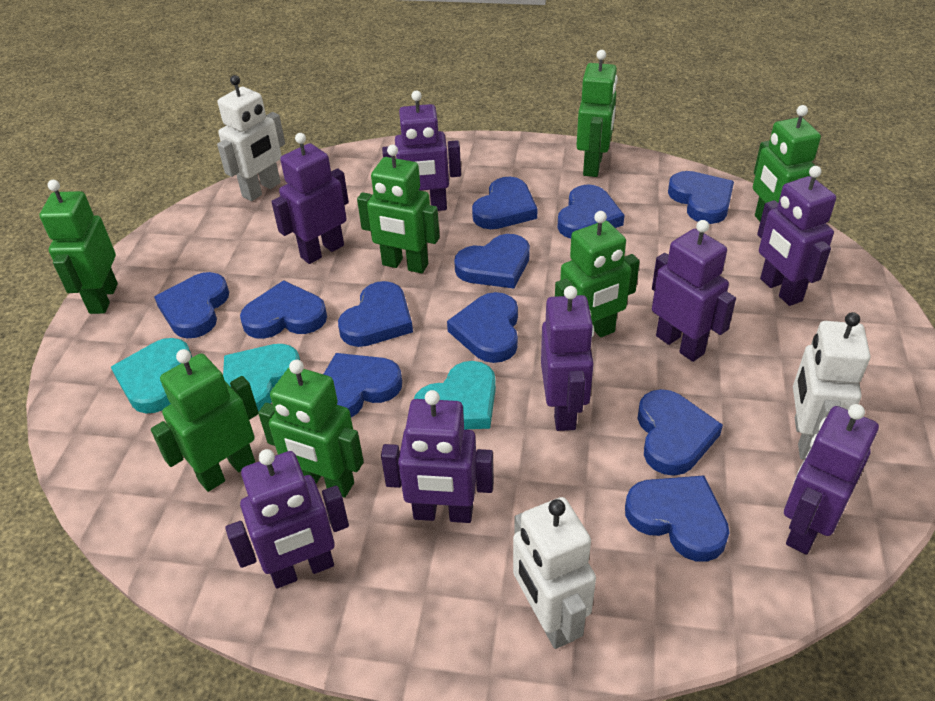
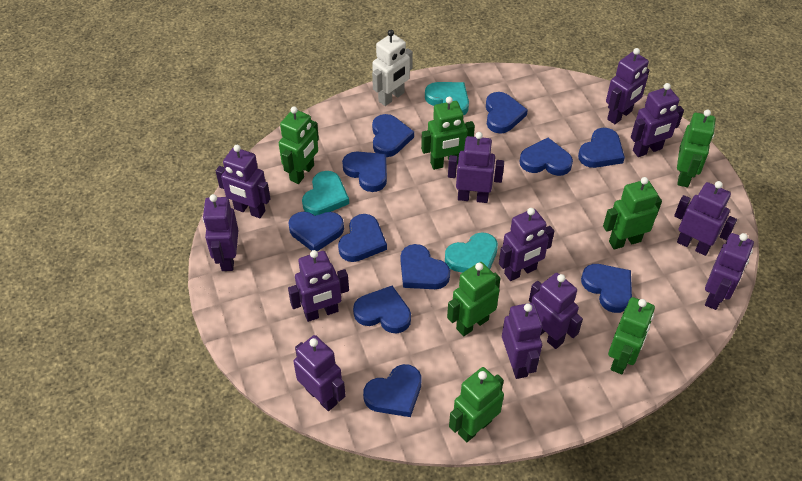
purple robot: 8 -> 12
white robot: 3 -> 1

